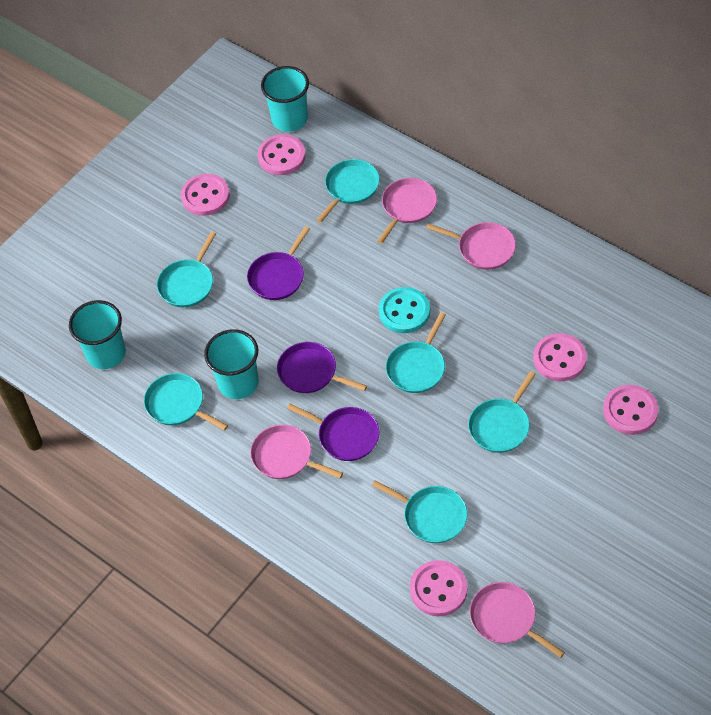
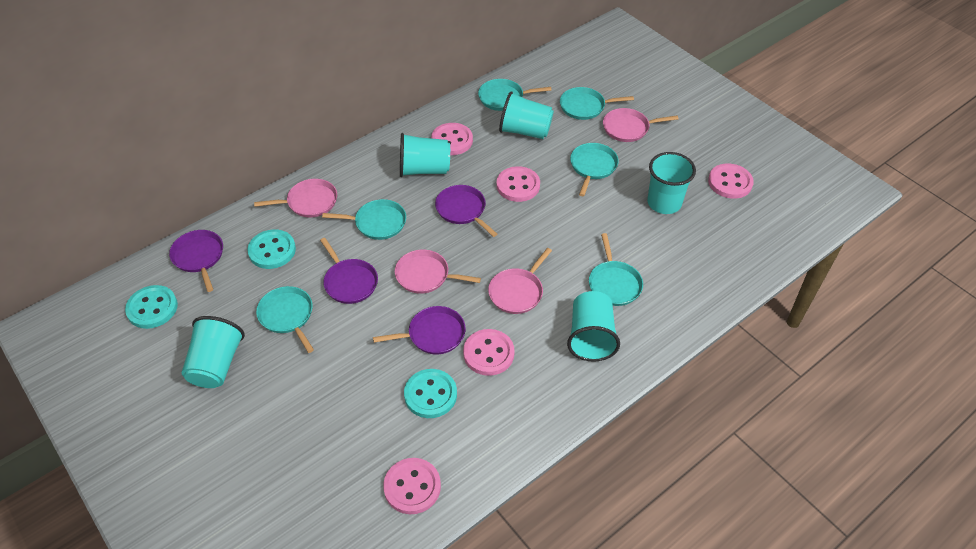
purple pan: 3 -> 4
turquoise button: 1 -> 3
turquoise cup: 3 -> 5

